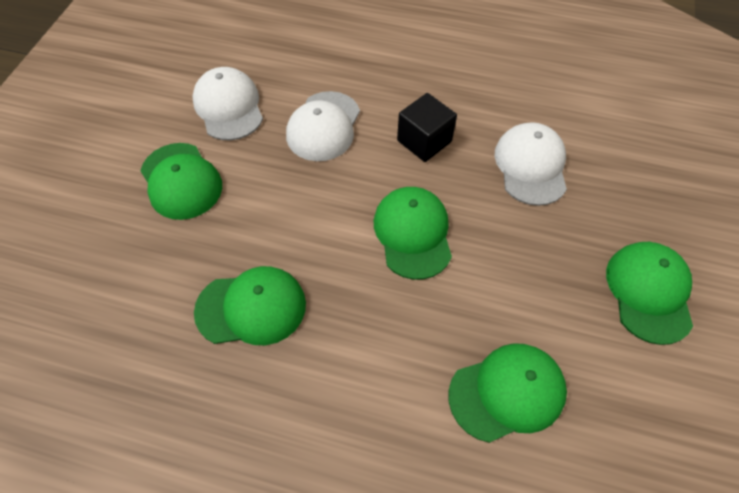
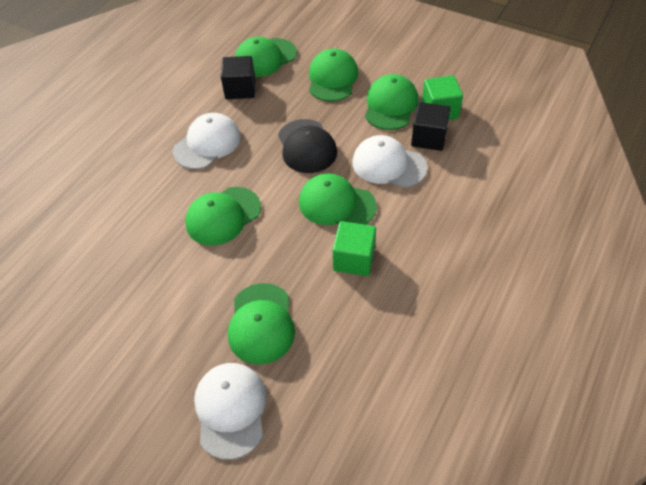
black cap: 0 -> 1
black cube: 1 -> 2
green cap: 5 -> 6
green cube: 0 -> 2

